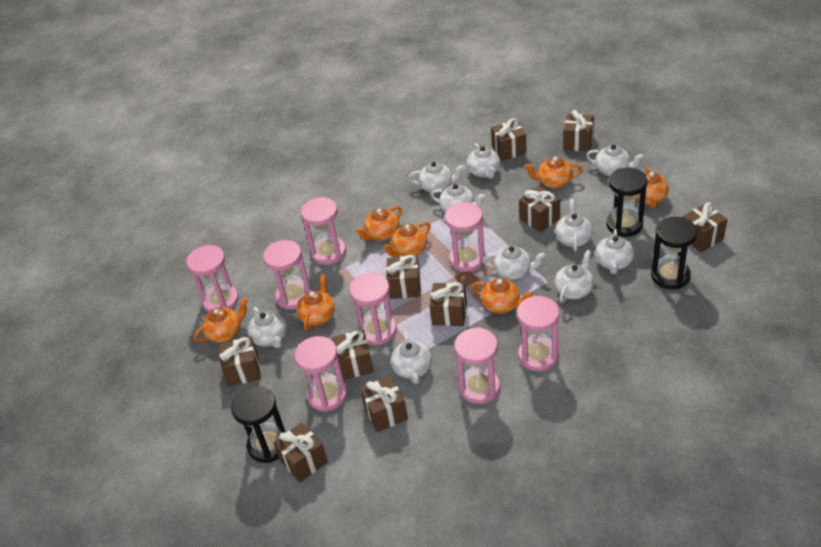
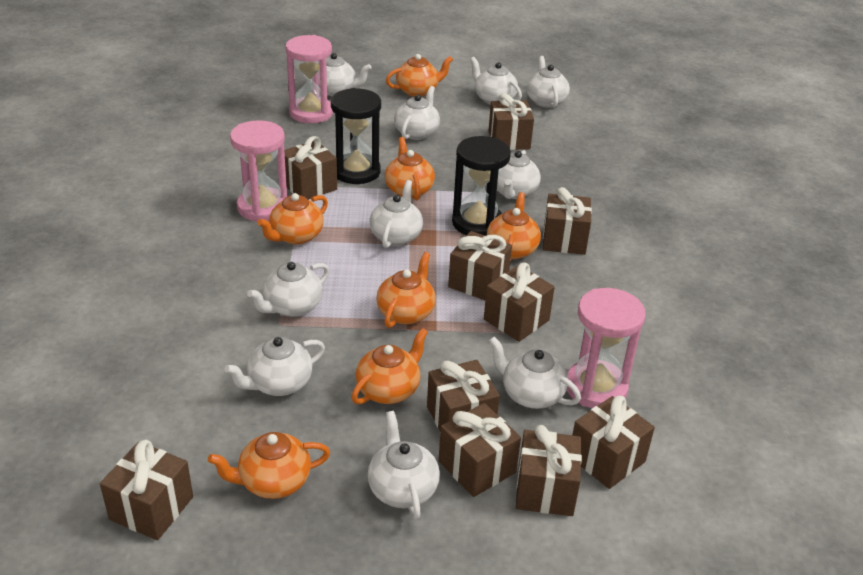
black hourglass: 3 -> 2
pink hourglass: 8 -> 3

